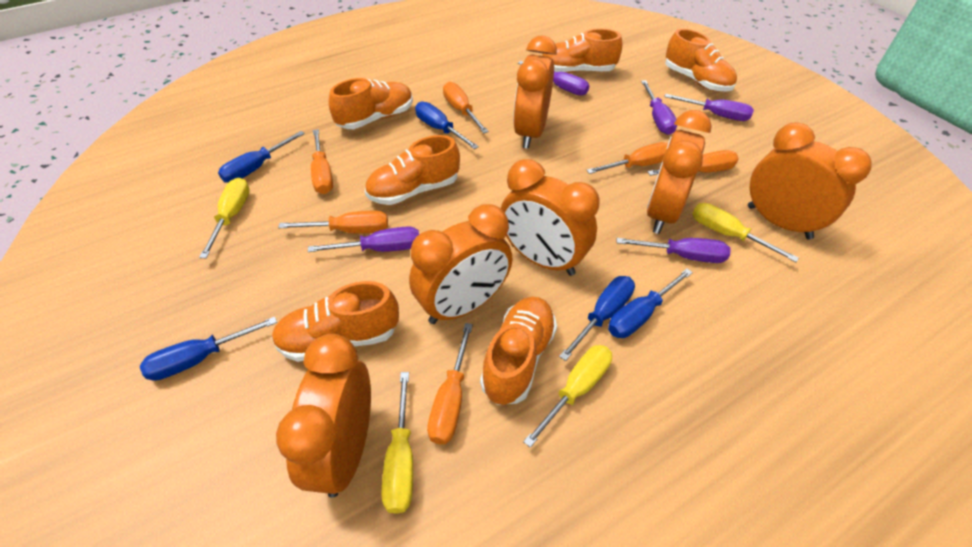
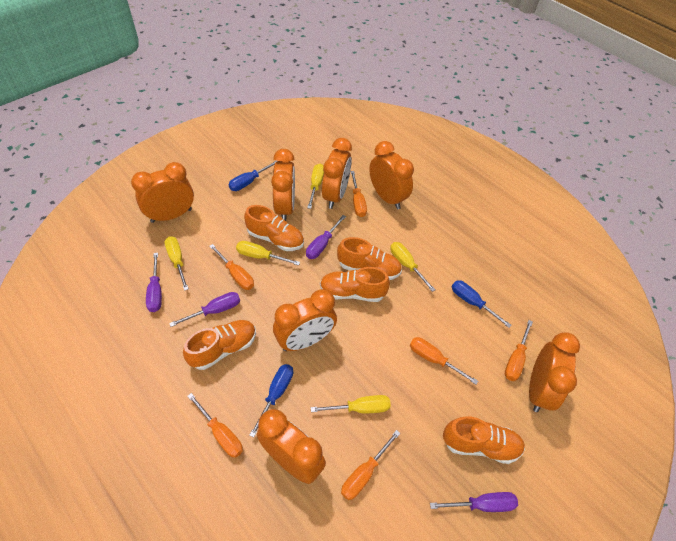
blue screwdriver: 5 -> 3
orange clock: 6 -> 7
orange shoe: 6 -> 5
purple screwdriver: 5 -> 4
yellow screwdriver: 4 -> 5

